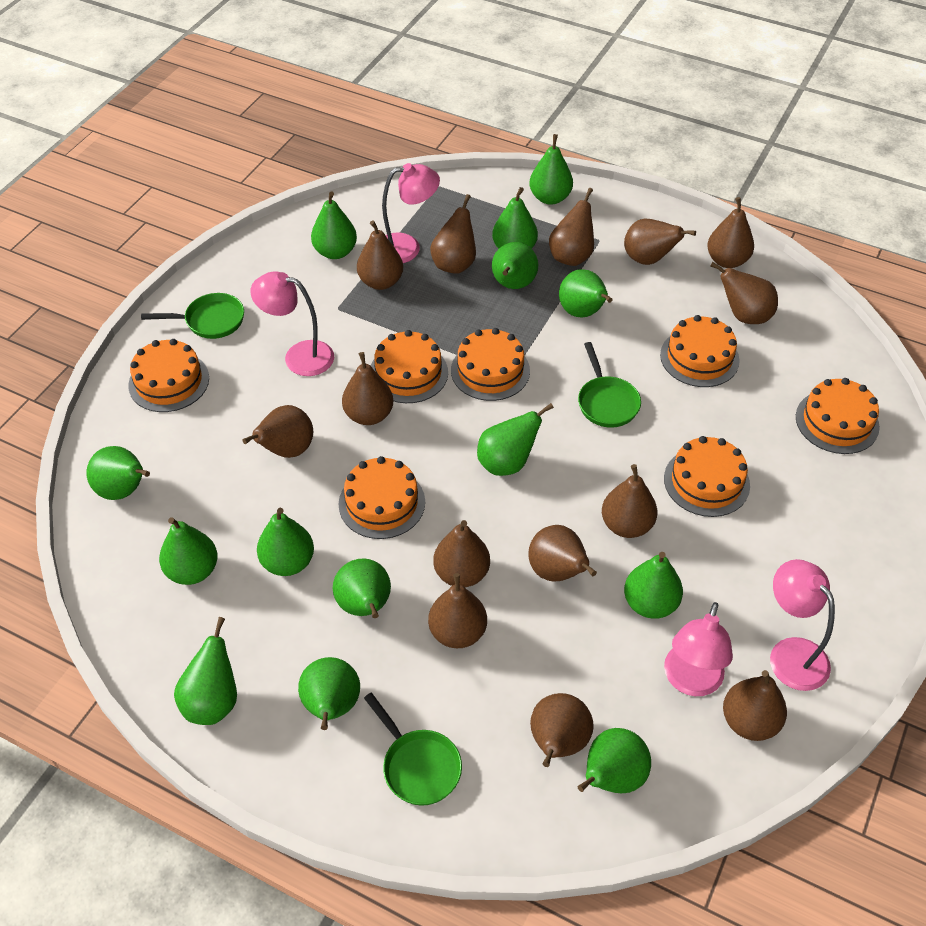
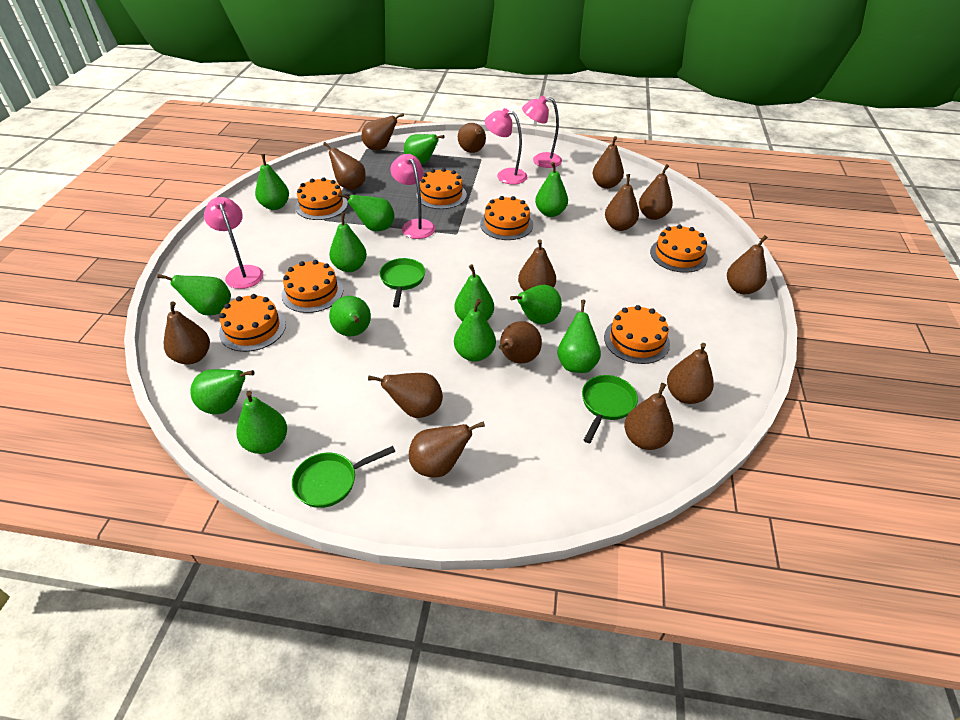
green pear: 14 -> 13

